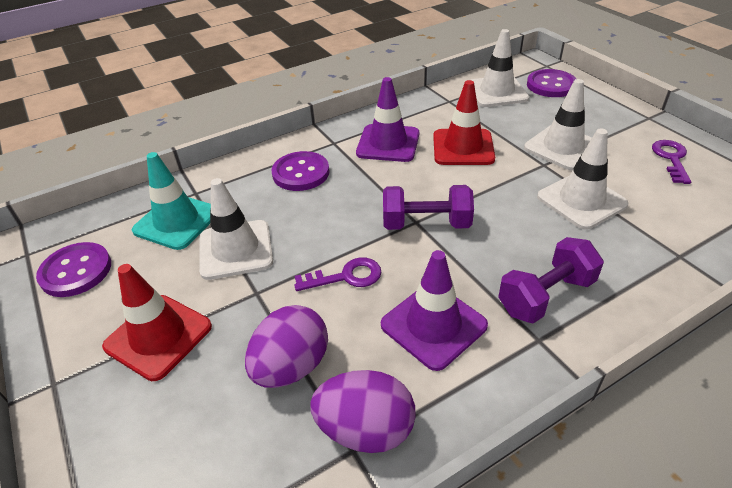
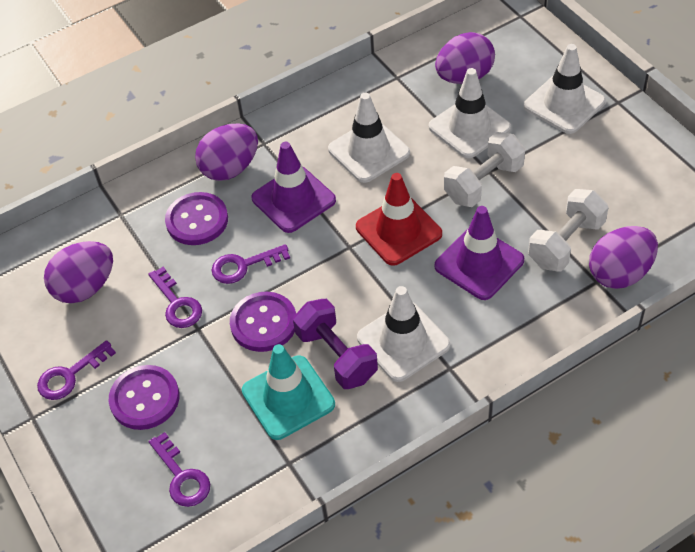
purple dumbbell: 2 -> 1
purple egg: 2 -> 4
purple key: 2 -> 4
red traffic cone: 2 -> 1
white dumbbell: 0 -> 2

